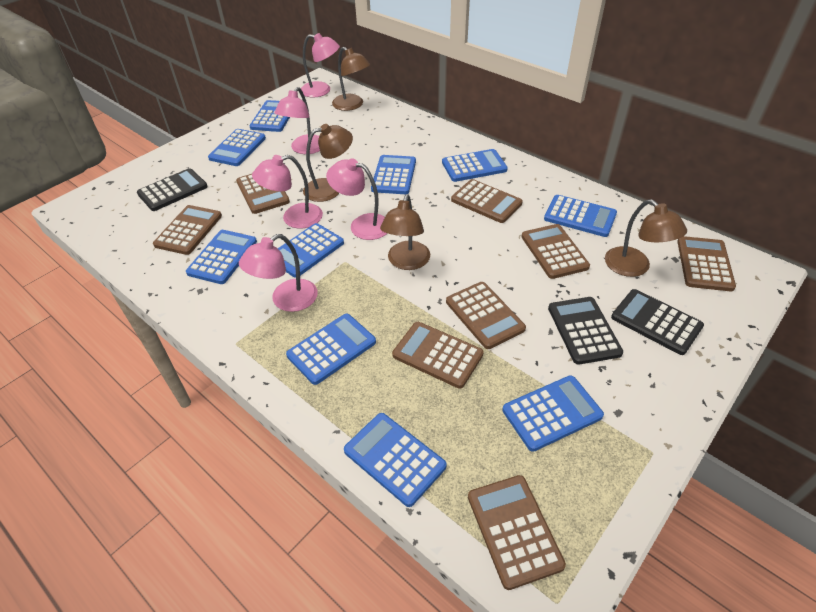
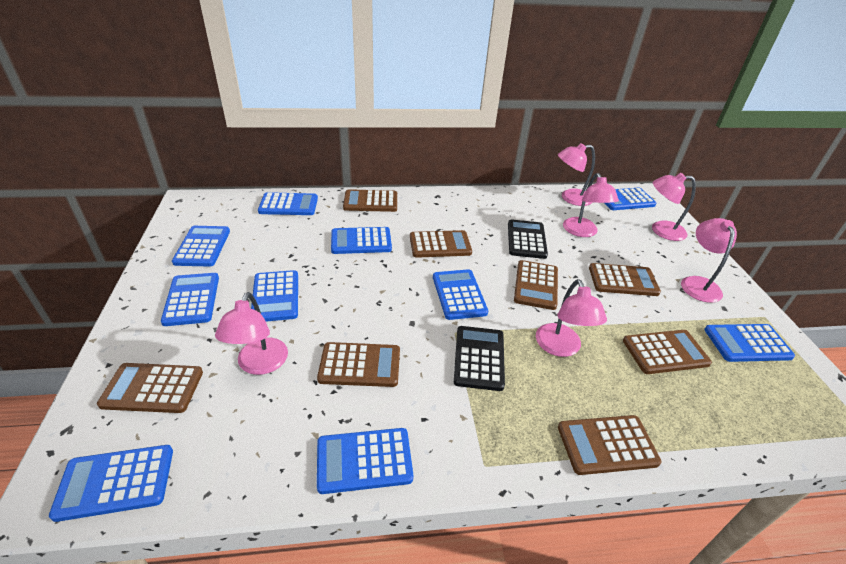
black calculator: 3 -> 2
brown lamp: 4 -> 0
pink lamp: 5 -> 6

